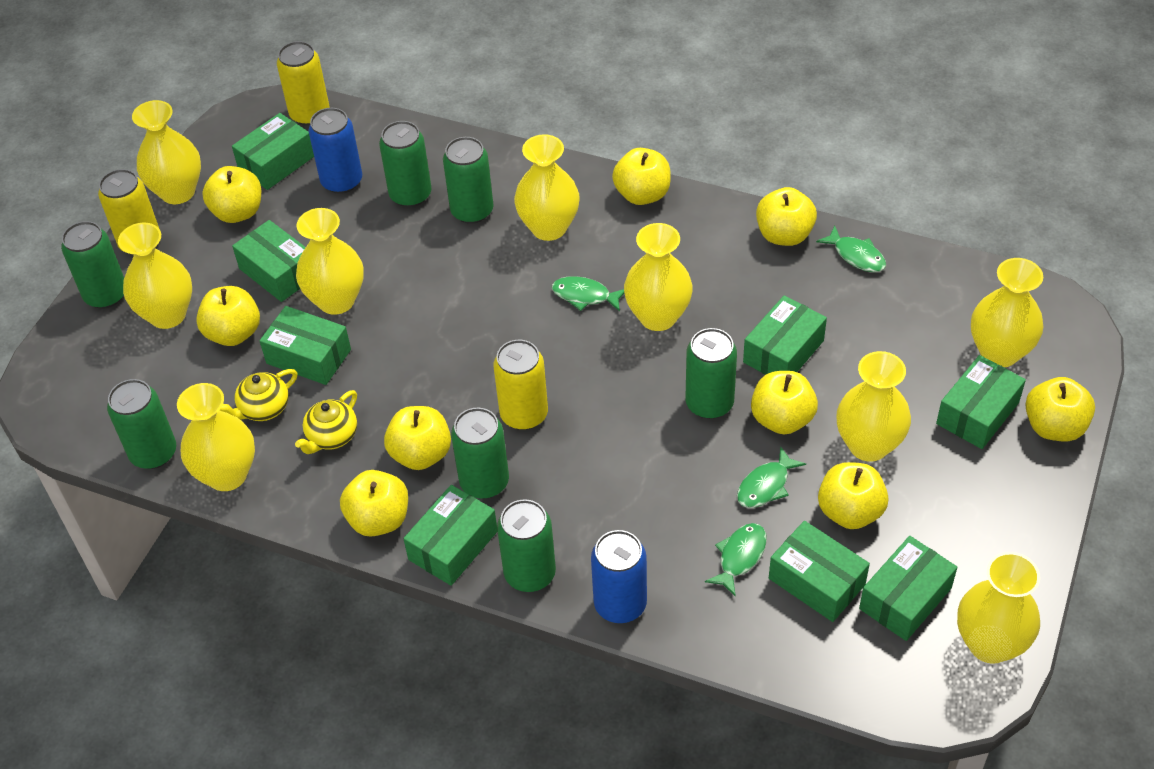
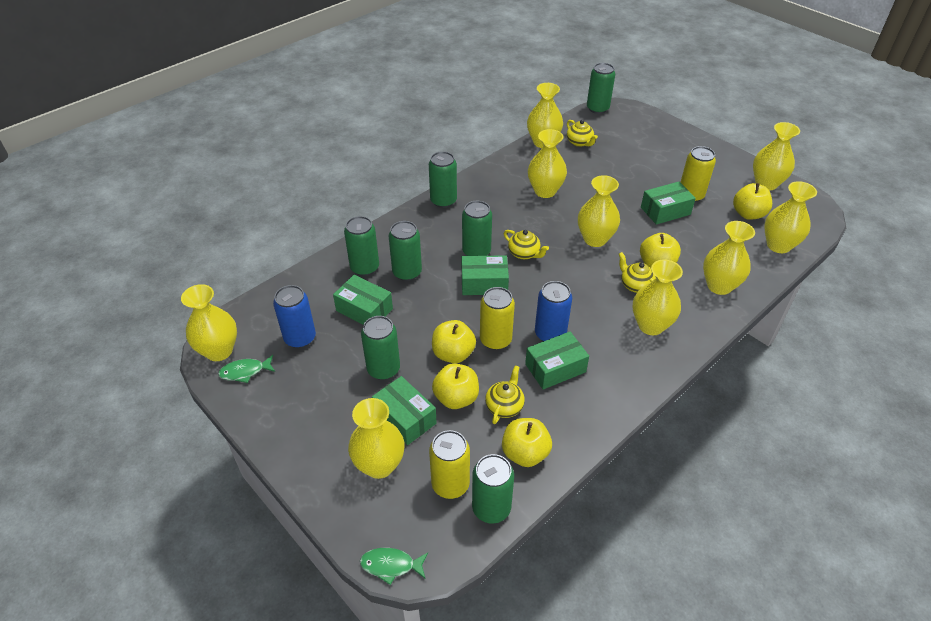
green box: 8 -> 5
green fish: 4 -> 2
yellow apple: 9 -> 5
yellow teapot: 2 -> 4

